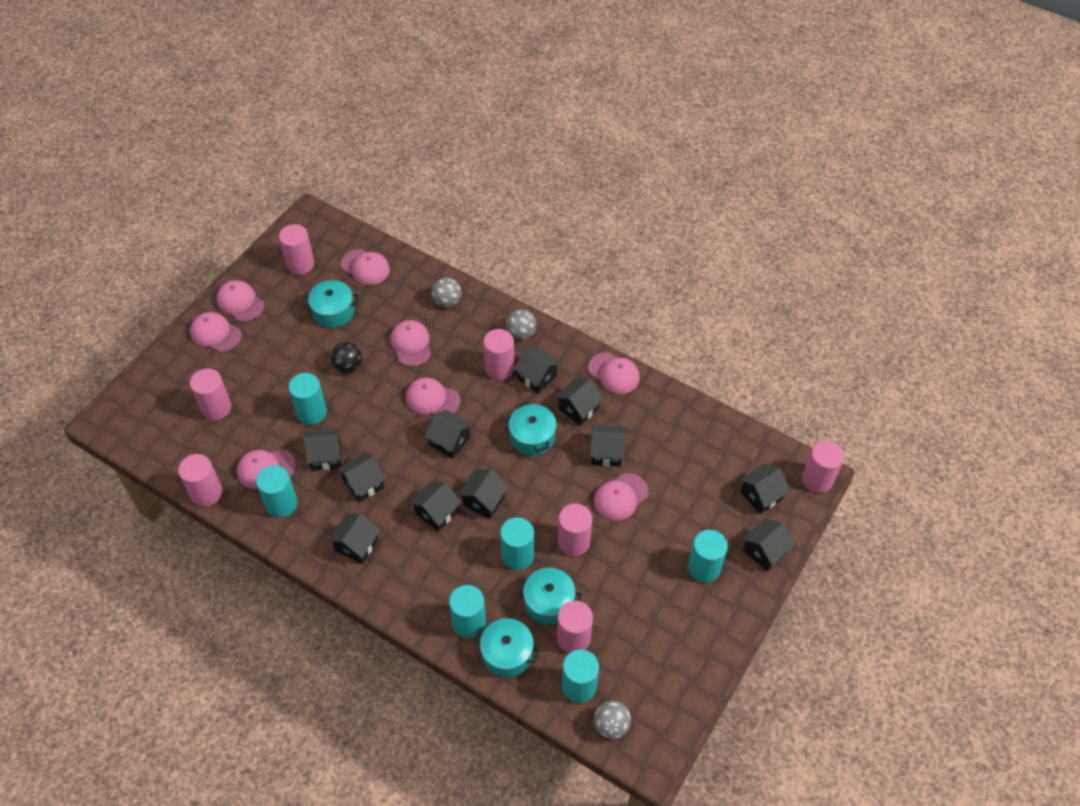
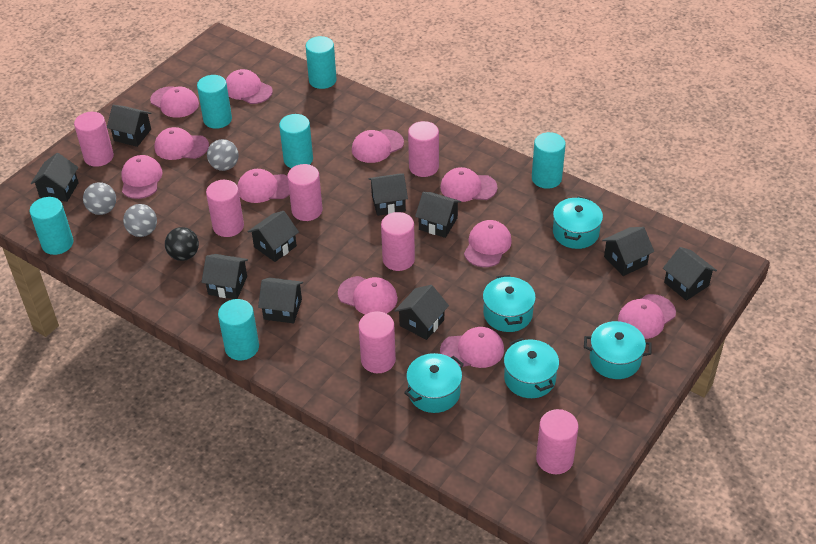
black house: 11 -> 10
pink cap: 8 -> 11
turquoise pot: 4 -> 5

